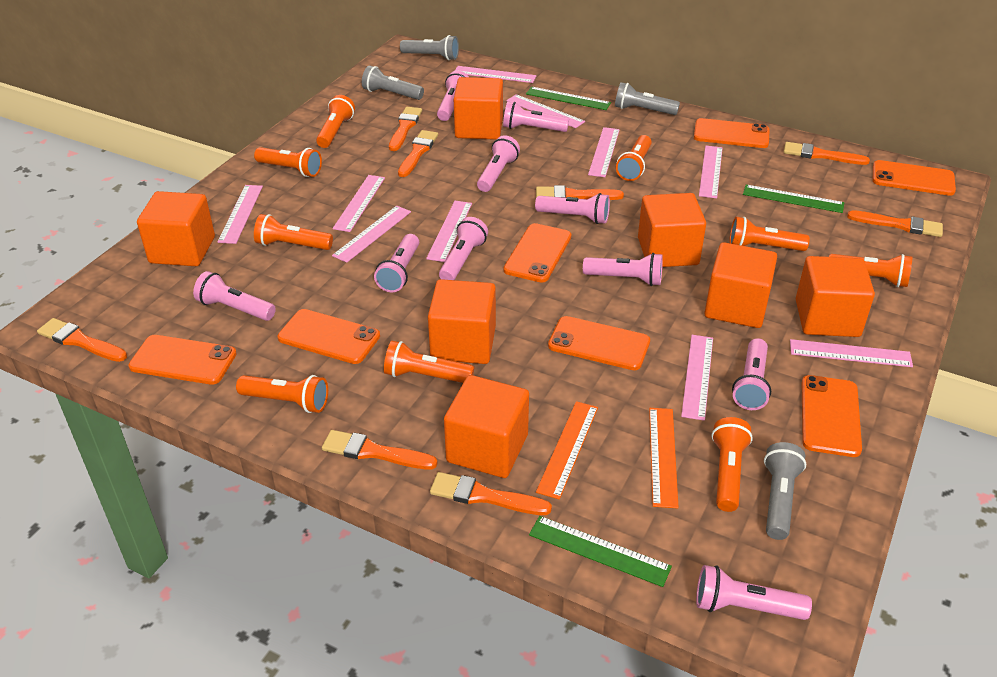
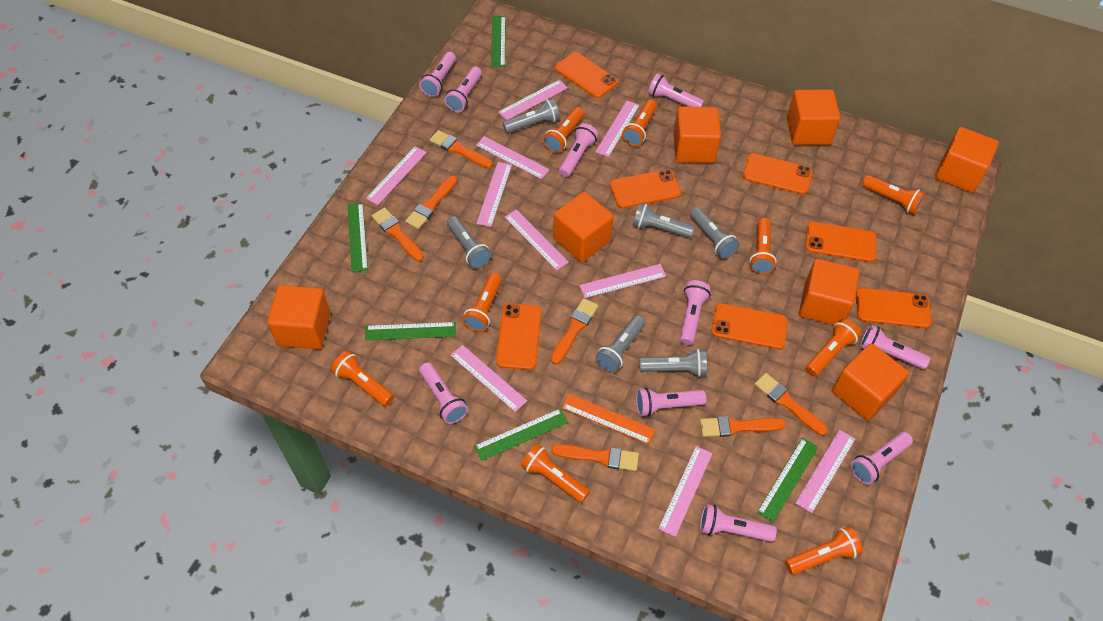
green ruler: 3 -> 5
grey flashlight: 4 -> 6
orange brush: 8 -> 7
orange ruler: 2 -> 1

